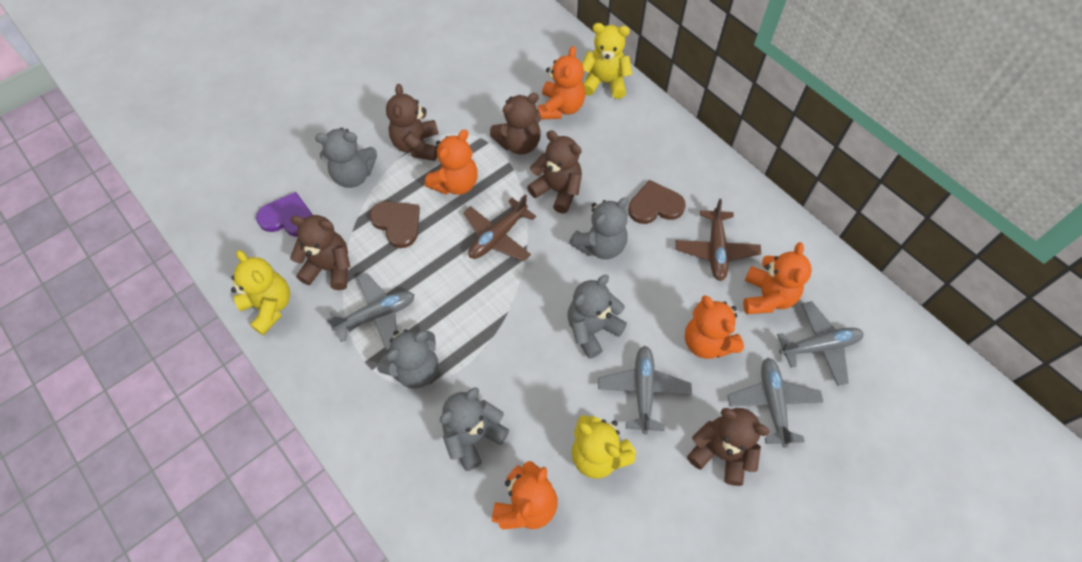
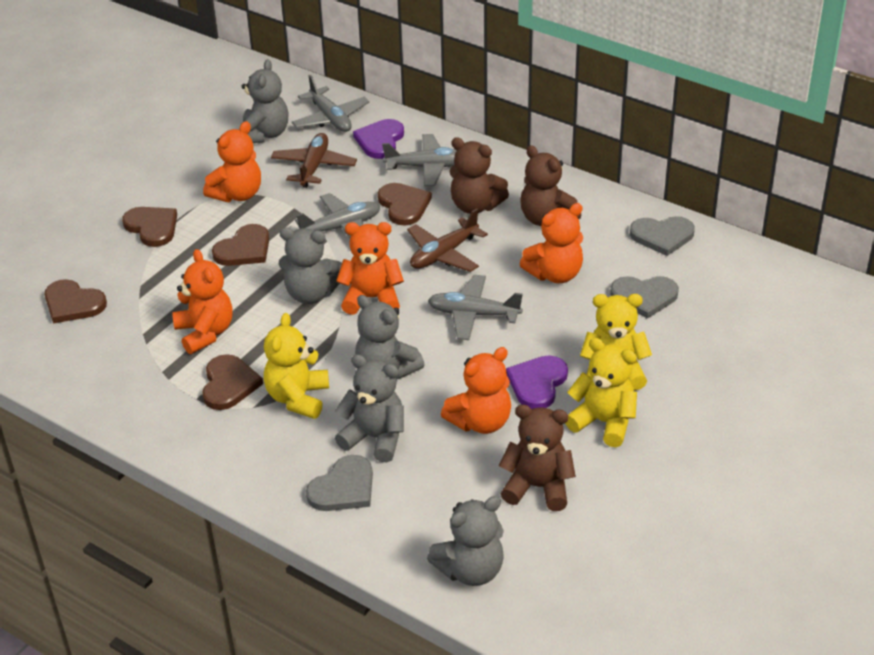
brown heart: 2 -> 5
brown teddy bear: 5 -> 3
grey heart: 0 -> 3
purple heart: 1 -> 2

